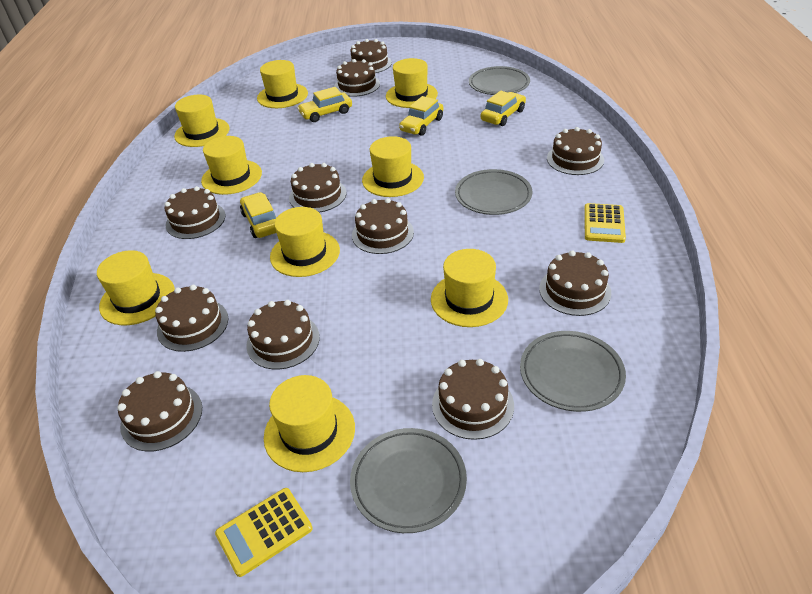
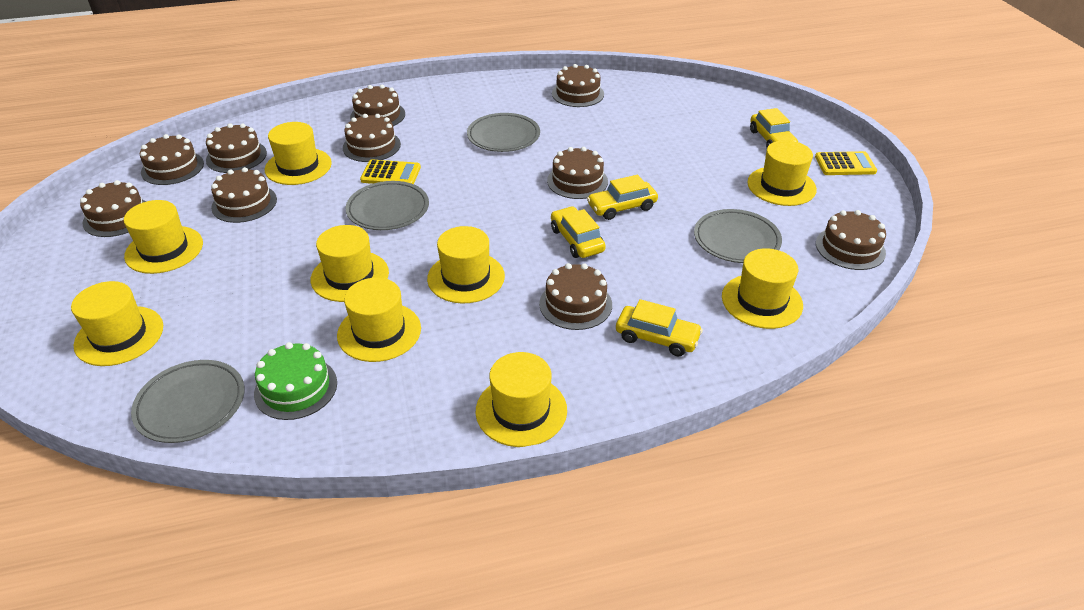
brown cake: 11 -> 10
green cake: 0 -> 1

